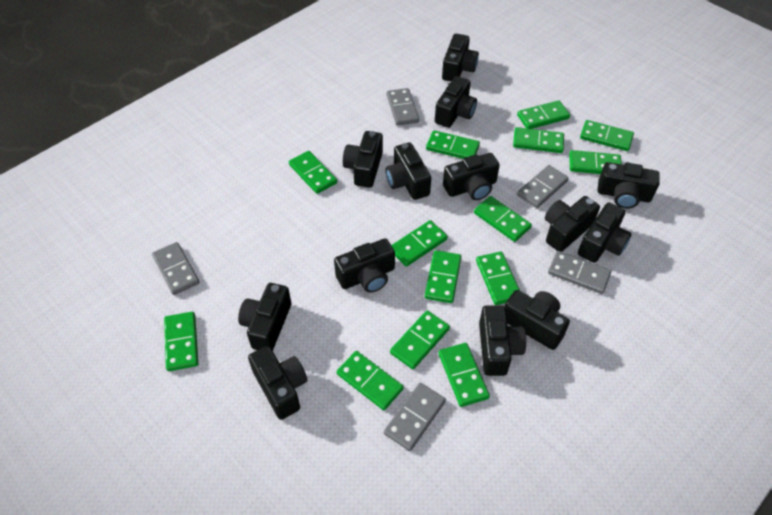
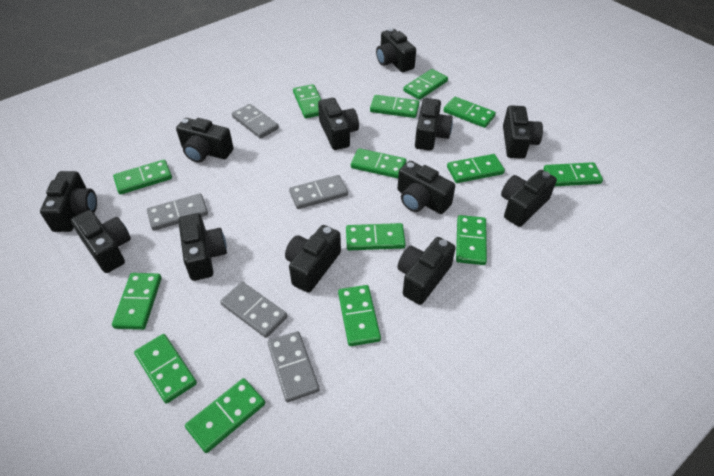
black camera: 13 -> 12

